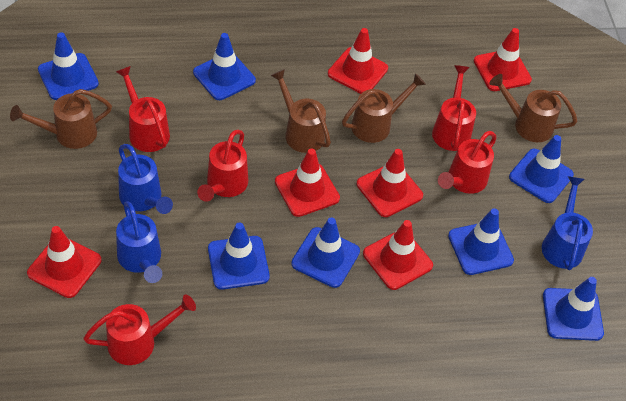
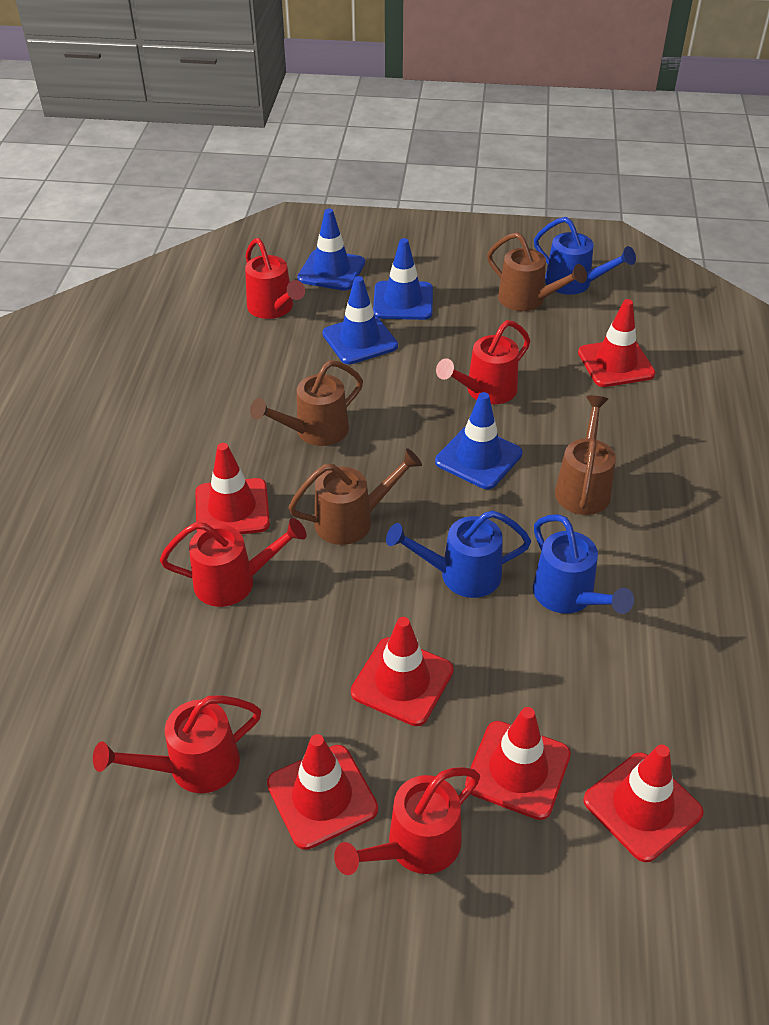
blue traffic cone: 7 -> 4

